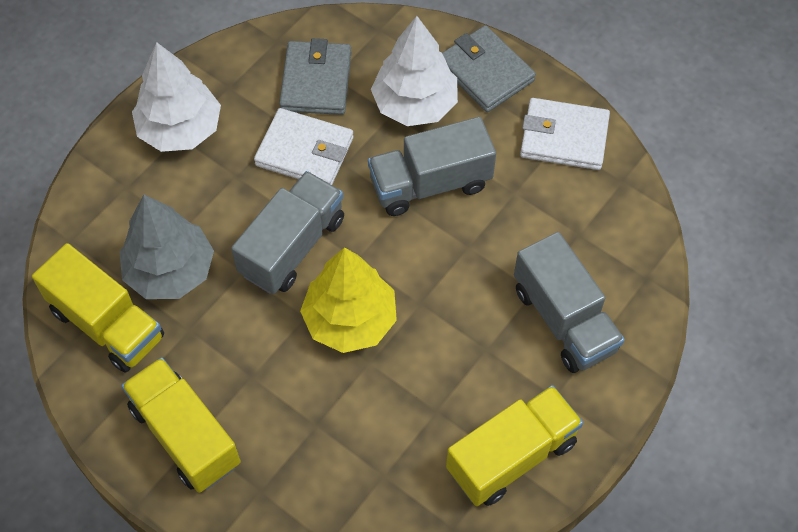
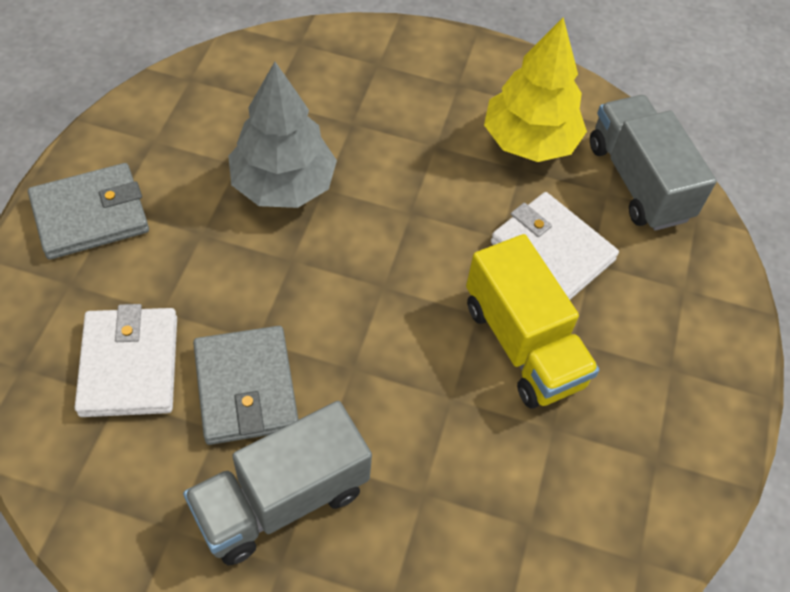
grey truck: 3 -> 2
white tree: 2 -> 0
yellow truck: 3 -> 1

